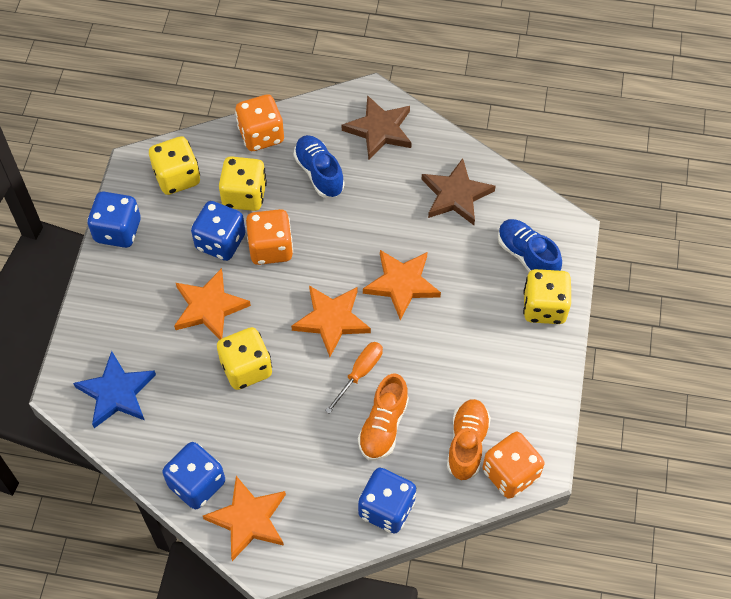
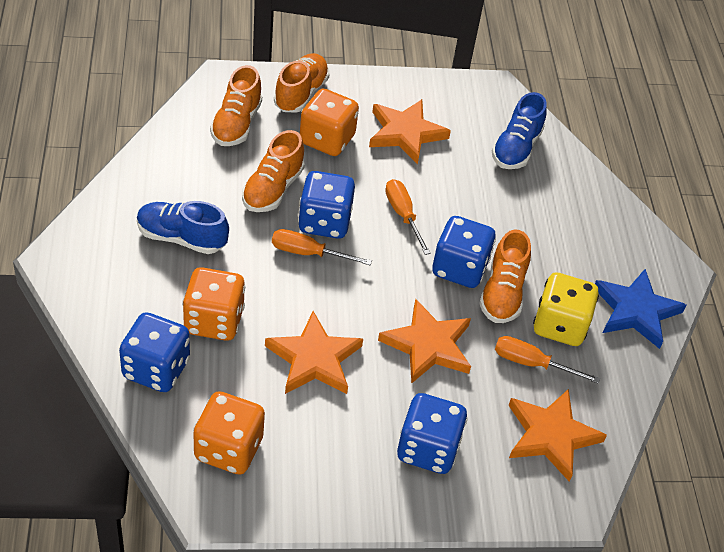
brown star: 2 -> 0
orange screwdriver: 1 -> 3
orange shoe: 2 -> 4
yellow dice: 4 -> 1

